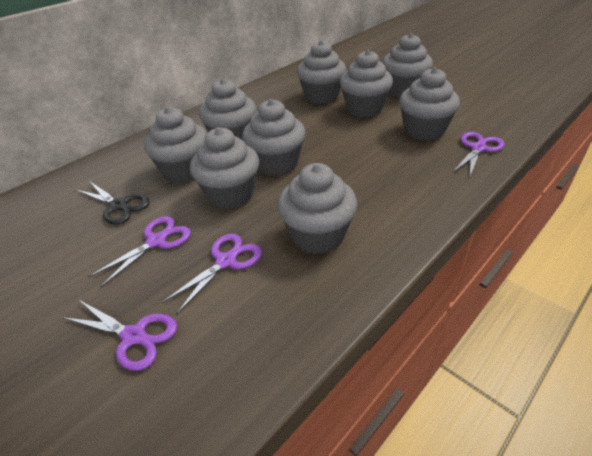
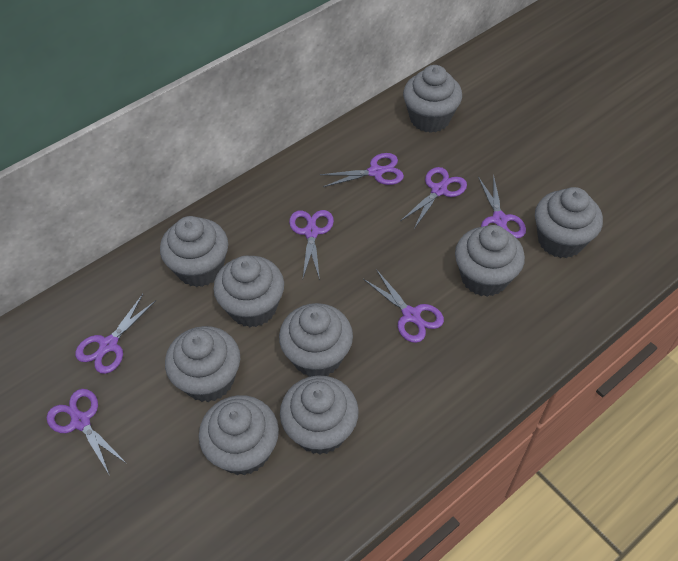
black scissors: 1 -> 0
purple scissors: 4 -> 7

